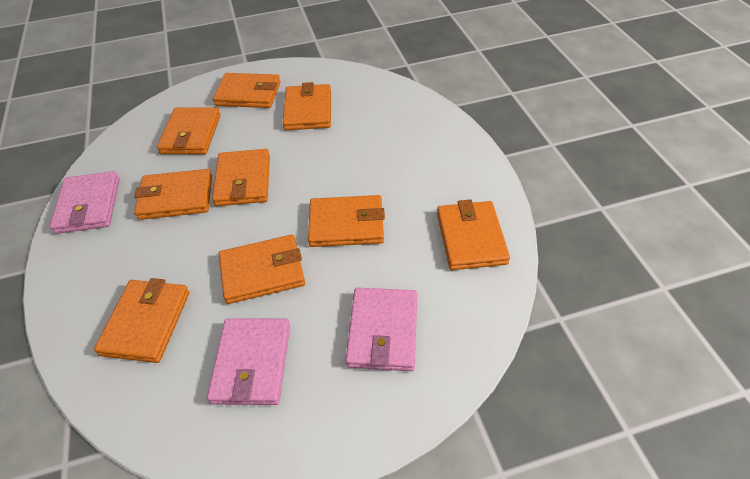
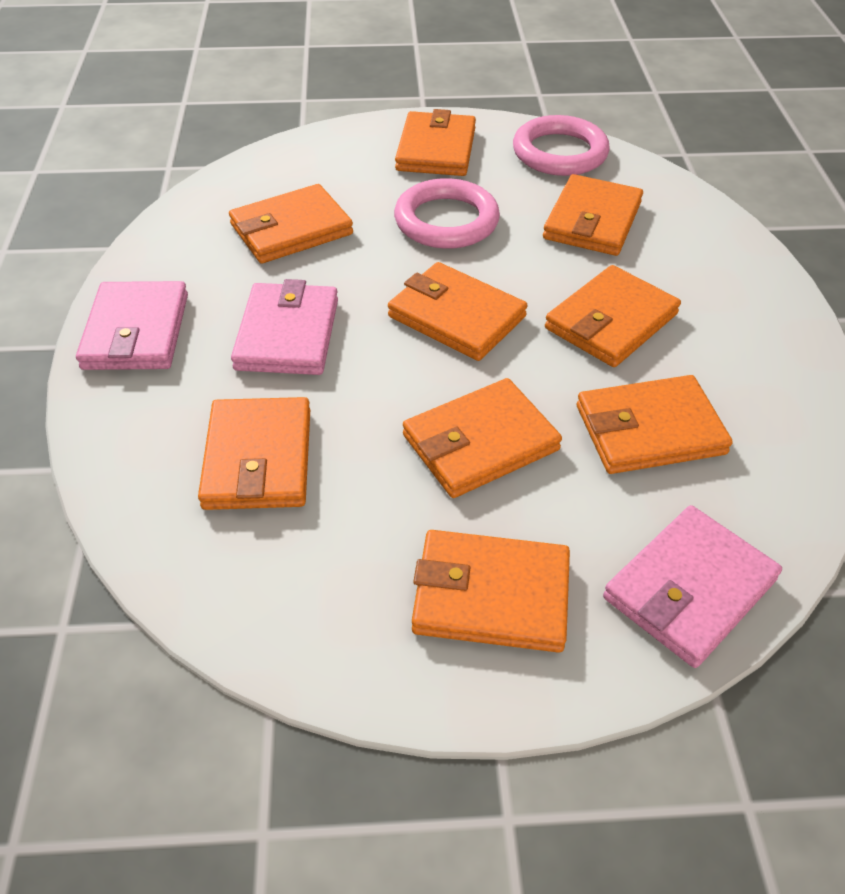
pink ring: 0 -> 2

